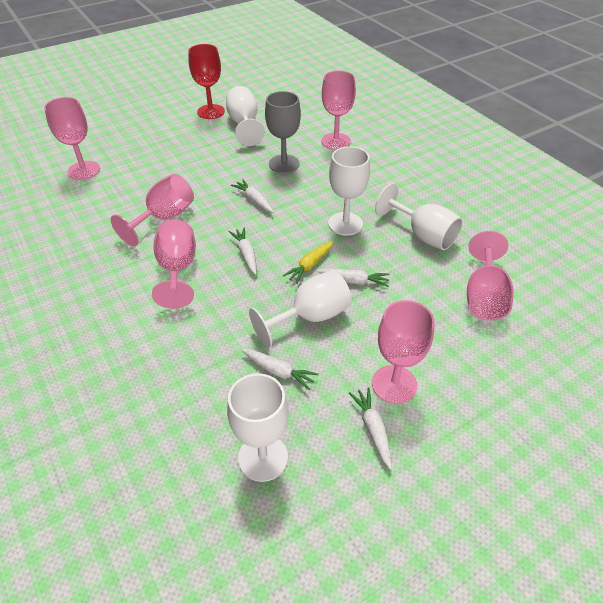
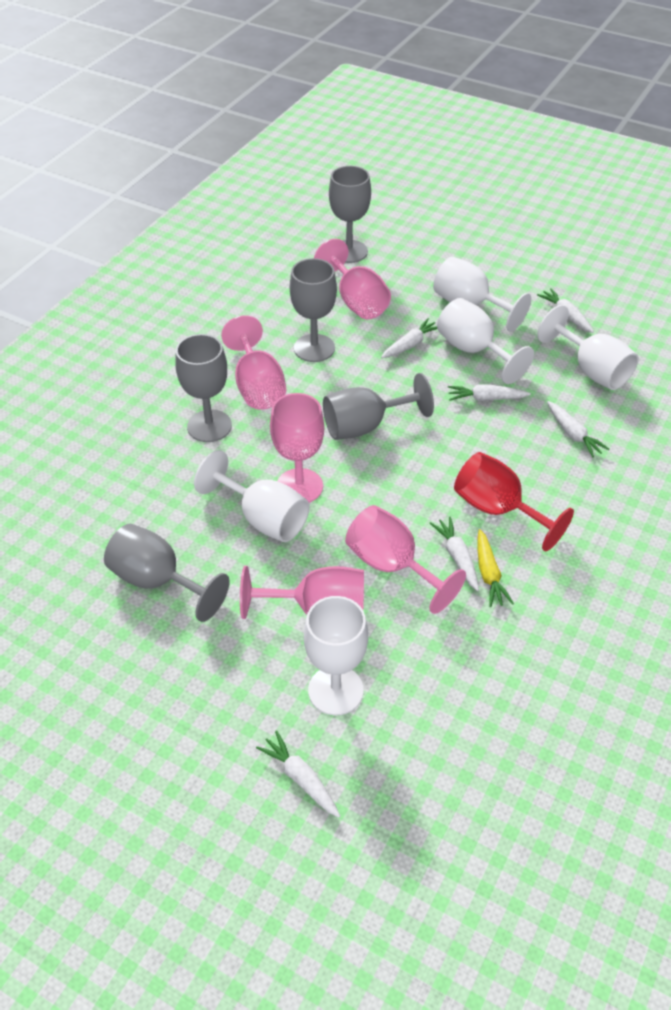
grey goblet: 1 -> 5
pink goblet: 6 -> 5
white carrot: 5 -> 6

